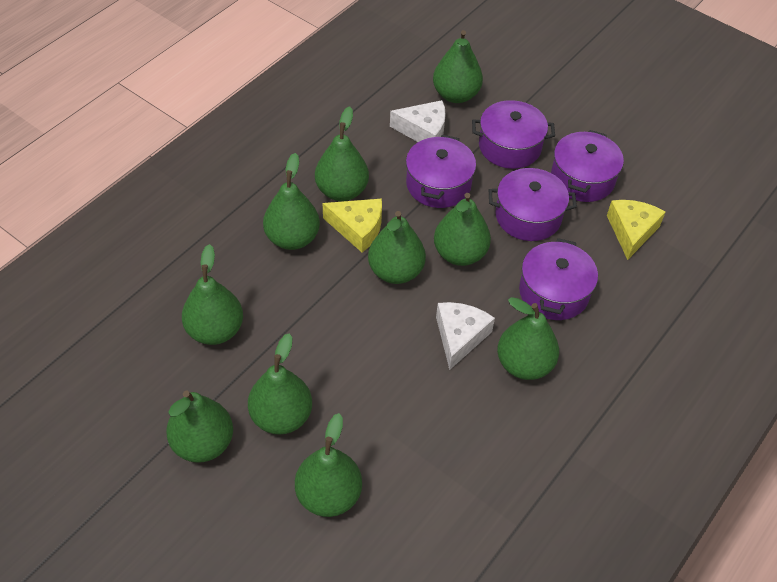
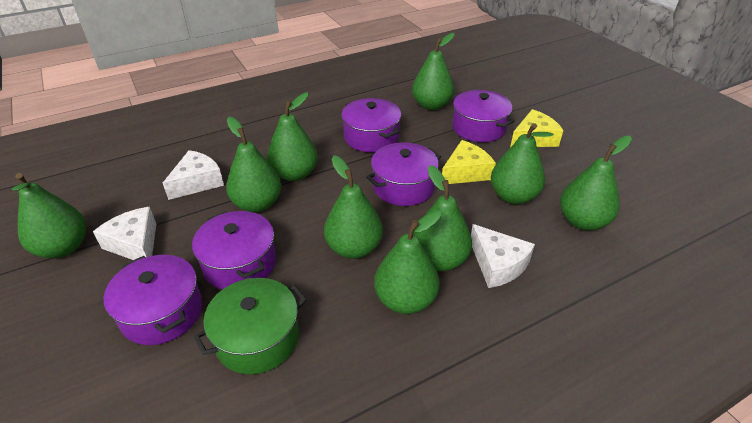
green pear: 10 -> 9
green pot: 0 -> 1
white cheese: 2 -> 3

